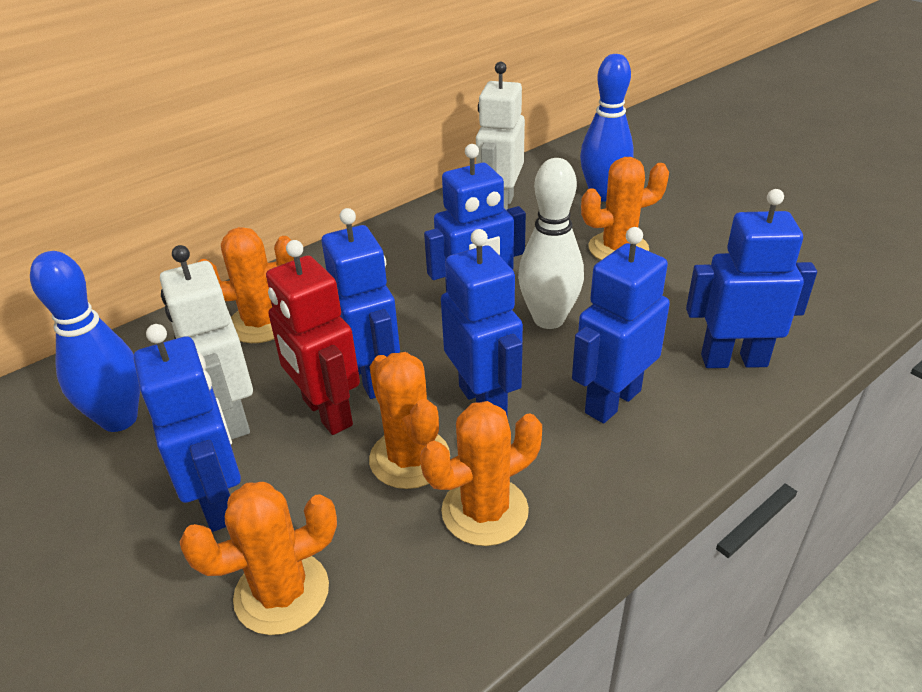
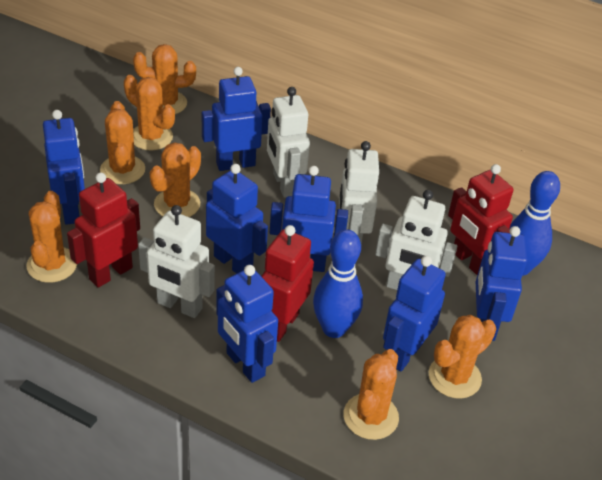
blue robot: 6 -> 7
orange cactus: 5 -> 7
red robot: 1 -> 3
white bowling pin: 1 -> 0
white robot: 2 -> 4

